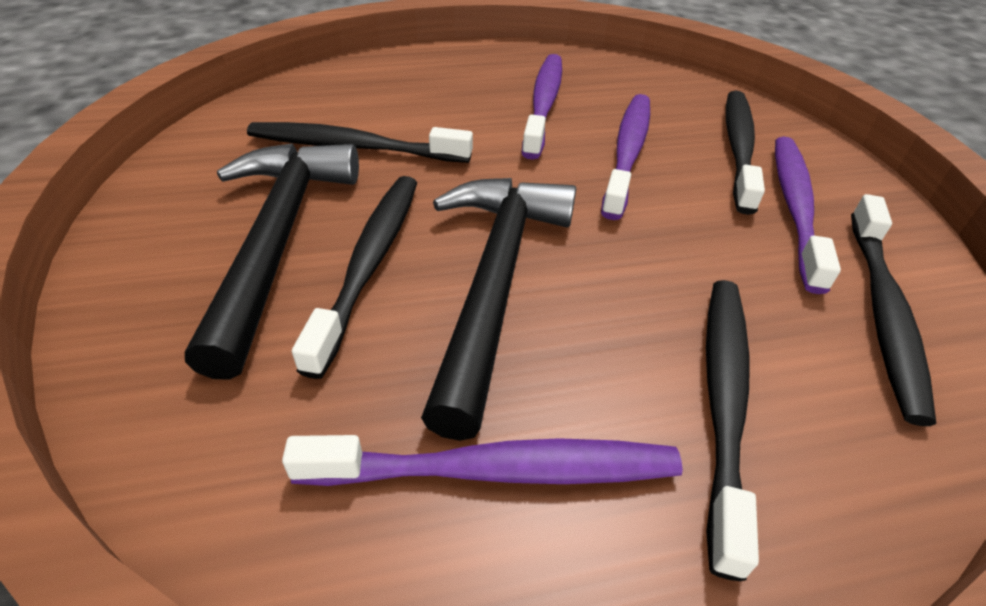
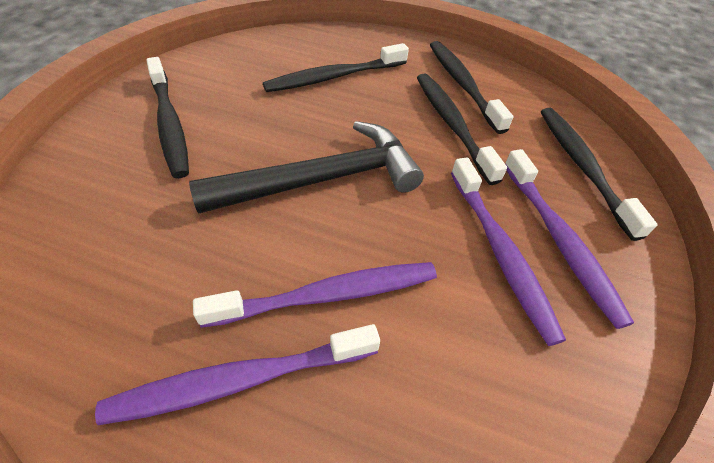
black hammer: 2 -> 1

